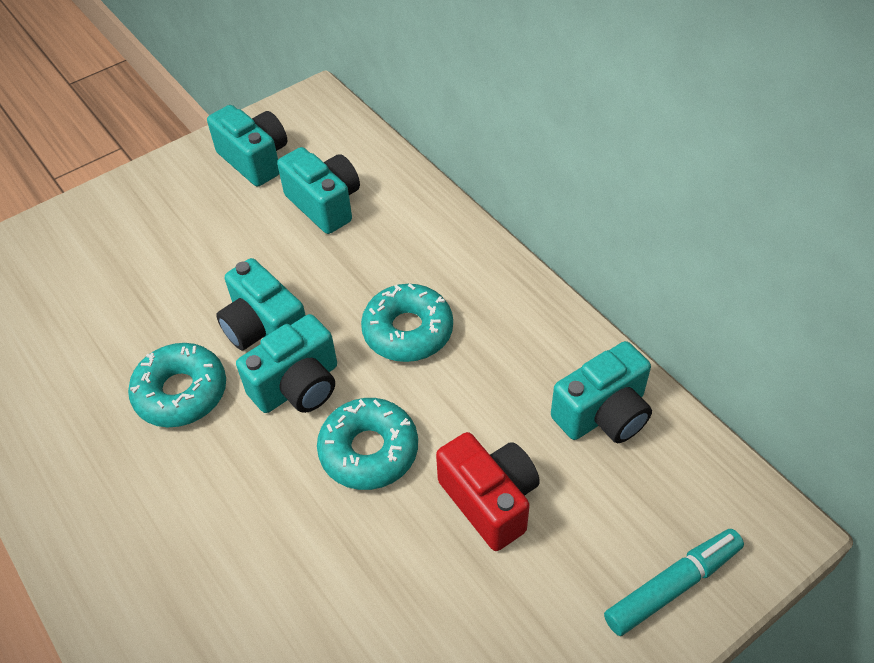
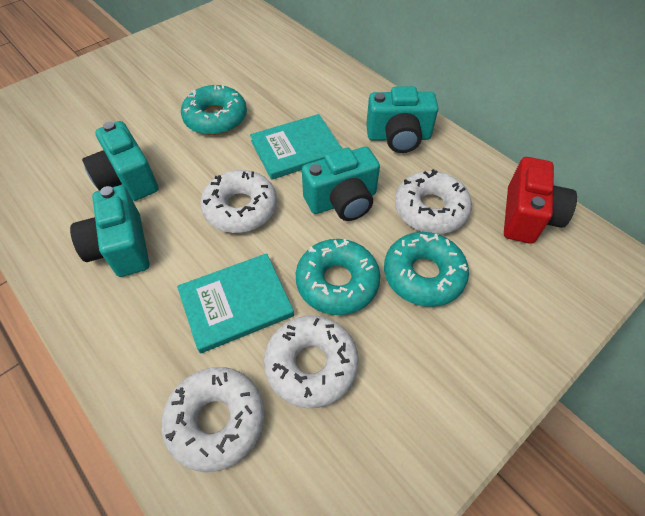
turquoise book: 0 -> 2
turquoise camera: 5 -> 4
turquoise marker: 1 -> 0
white donut: 0 -> 4

